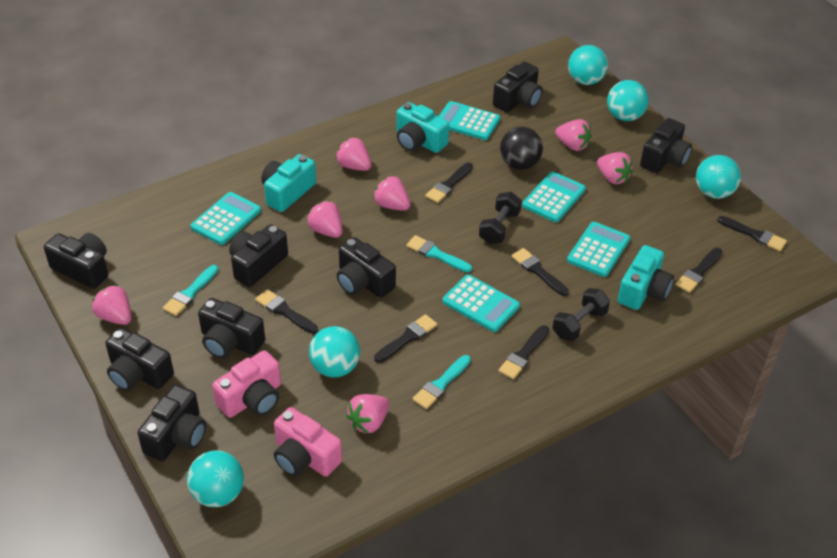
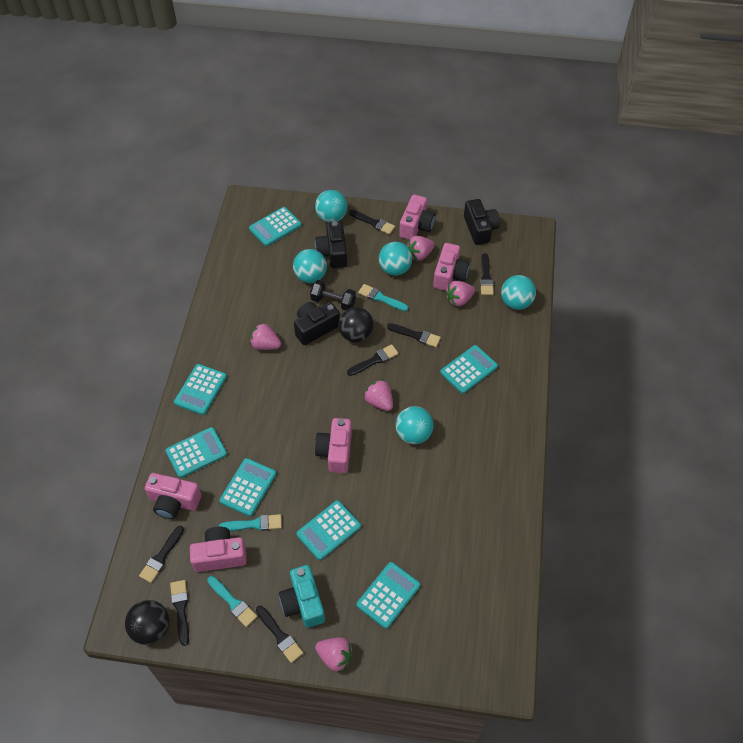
black ball: 1 -> 2
black camera: 8 -> 3
black dumbbell: 2 -> 1
pink camera: 2 -> 5
pink strawberry: 7 -> 5
turquoise calculator: 5 -> 7
turquoise camera: 3 -> 1

